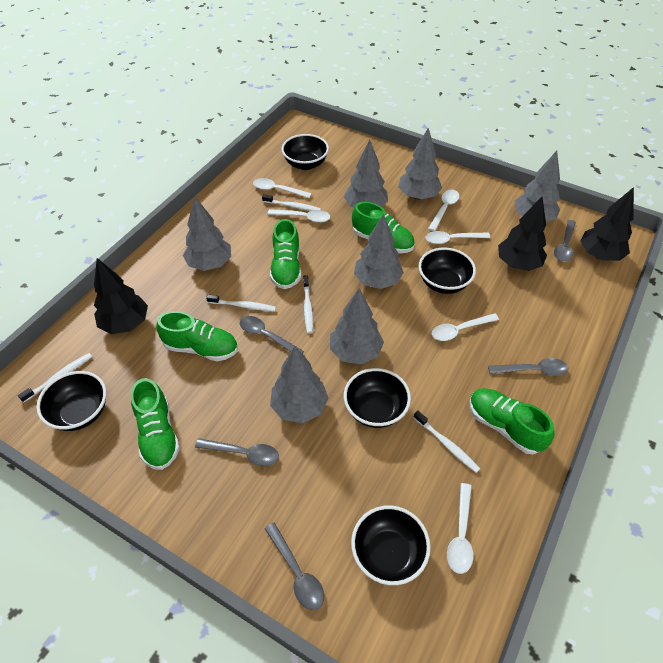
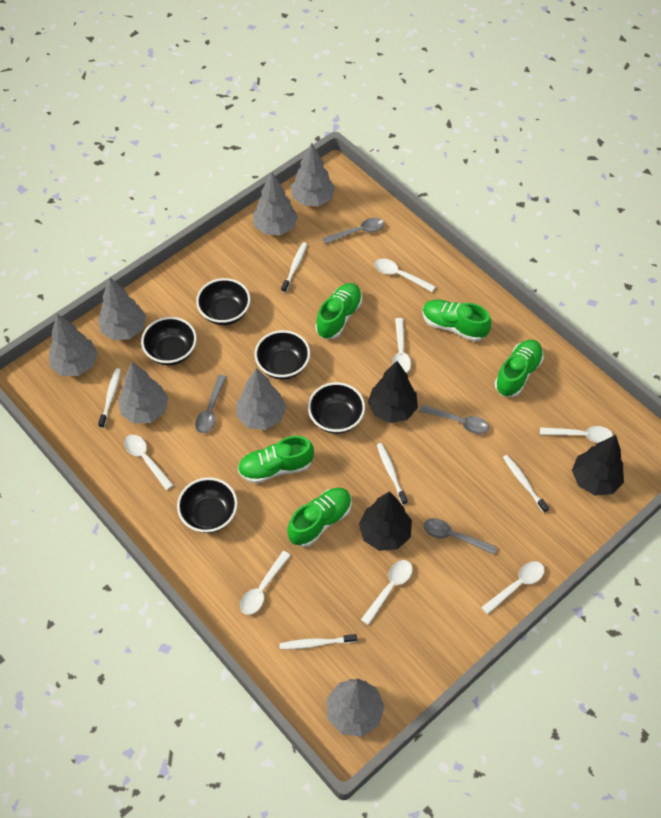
grey spoon: 5 -> 4
white spoon: 6 -> 7

